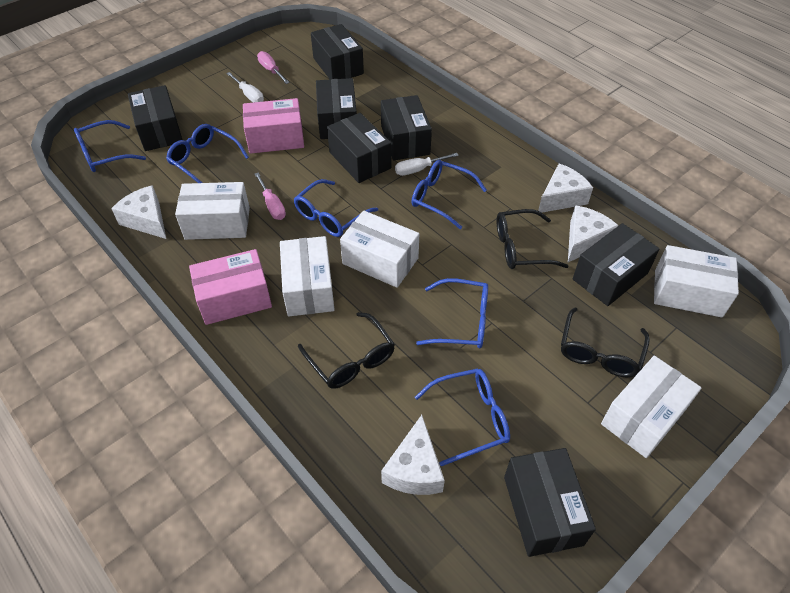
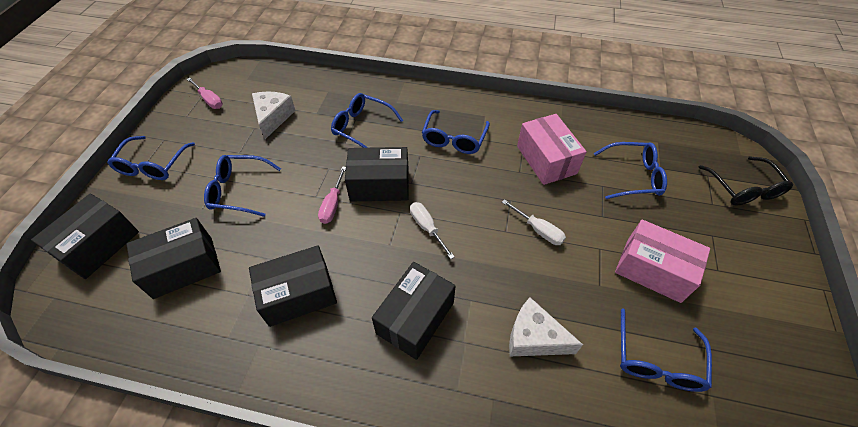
black box: 7 -> 5
black glasses: 3 -> 1
white box: 5 -> 0
white cheese: 4 -> 2

